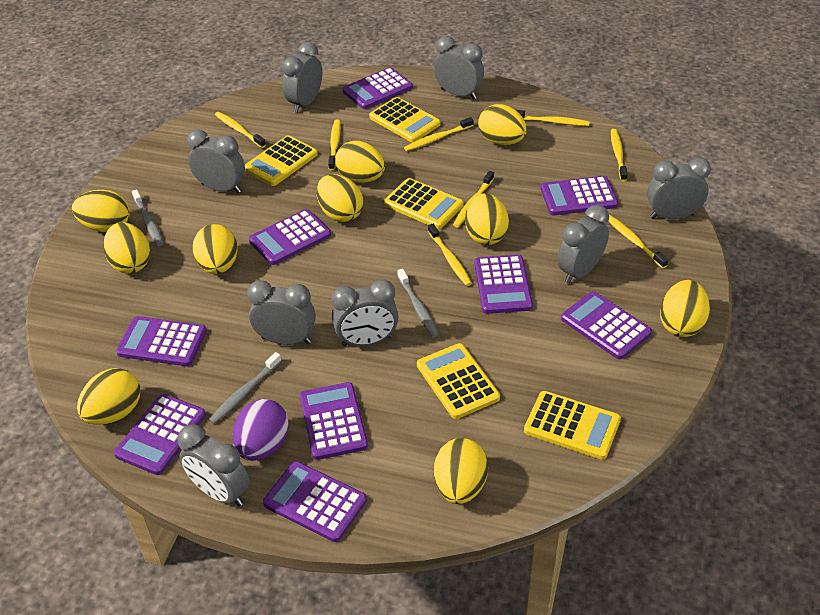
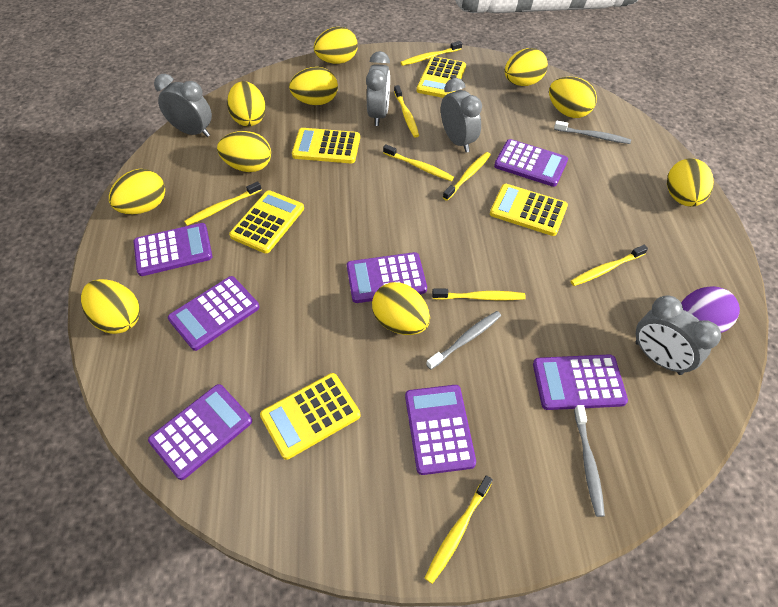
grey clock: 8 -> 4
purple calculator: 9 -> 7

